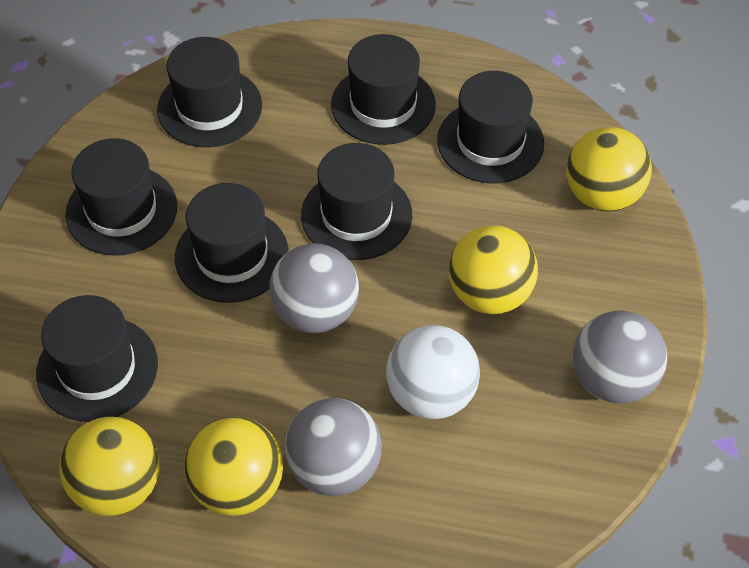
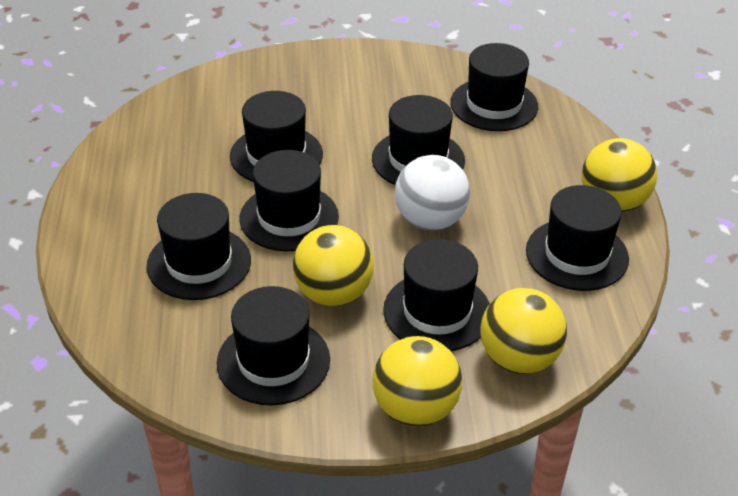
black hat: 7 -> 8
grey ball: 3 -> 0

